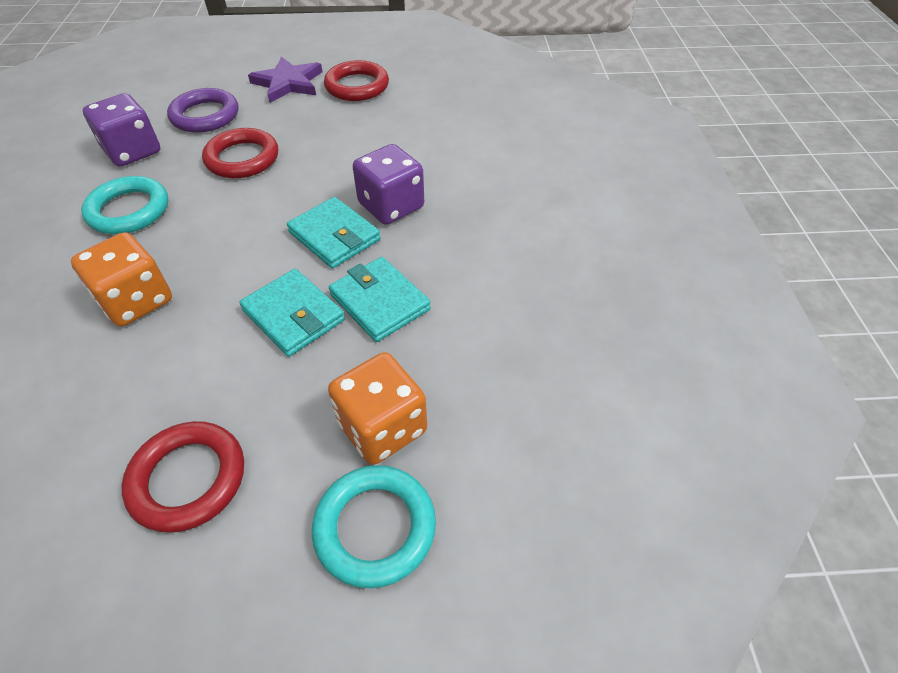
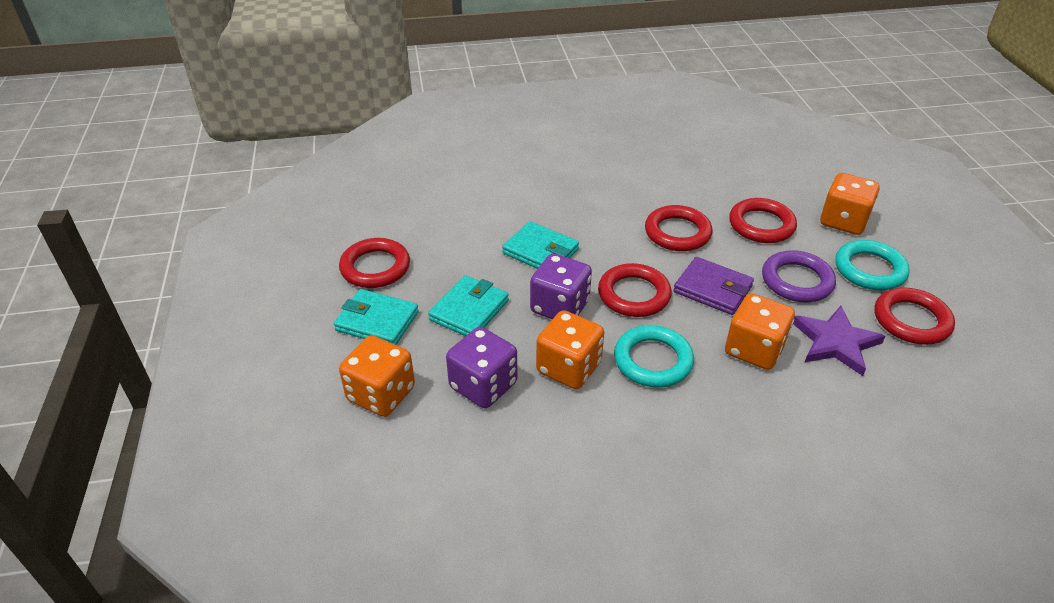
orange dice: 2 -> 4
purple wallet: 0 -> 1
red ring: 3 -> 5

